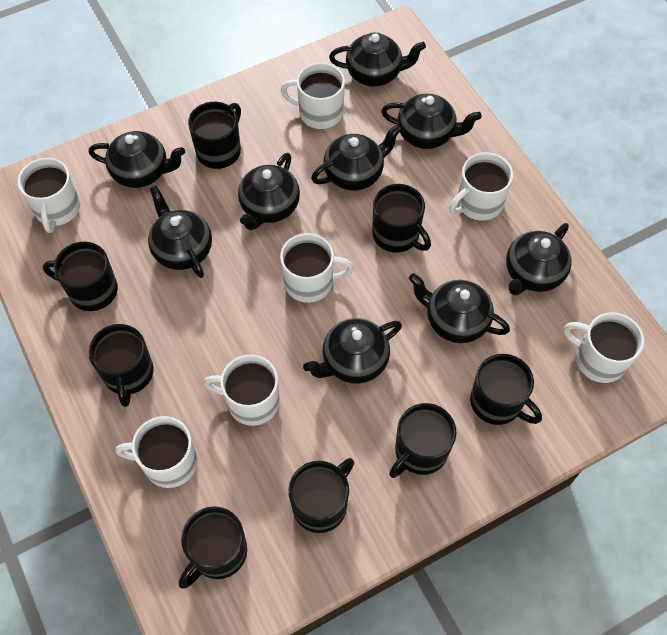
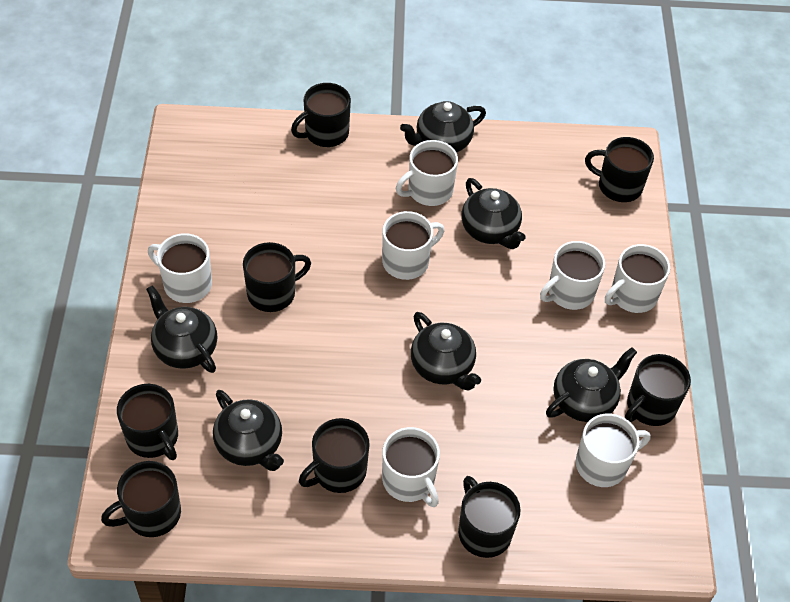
black teapot: 9 -> 6

